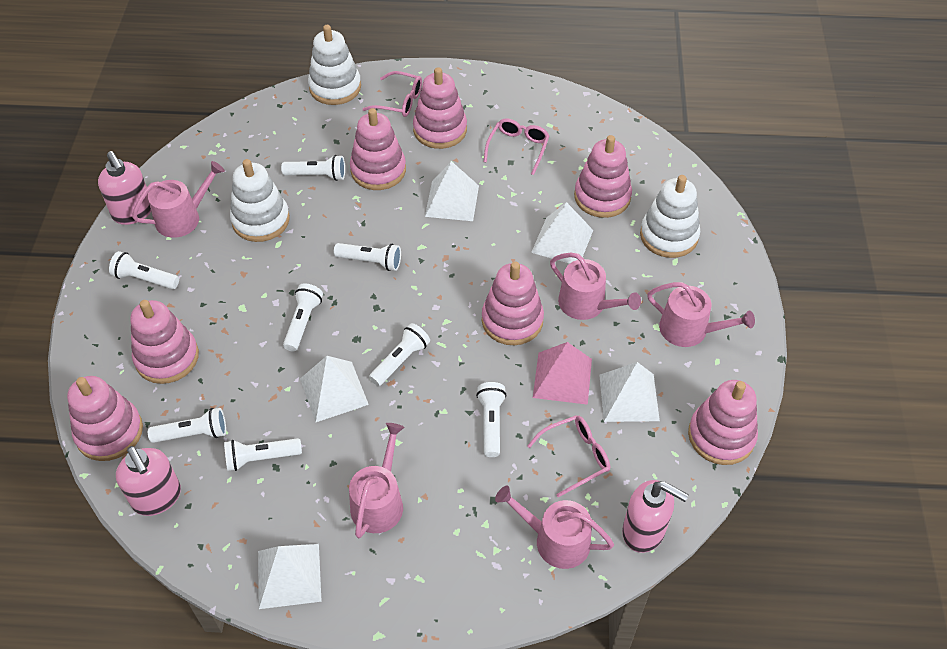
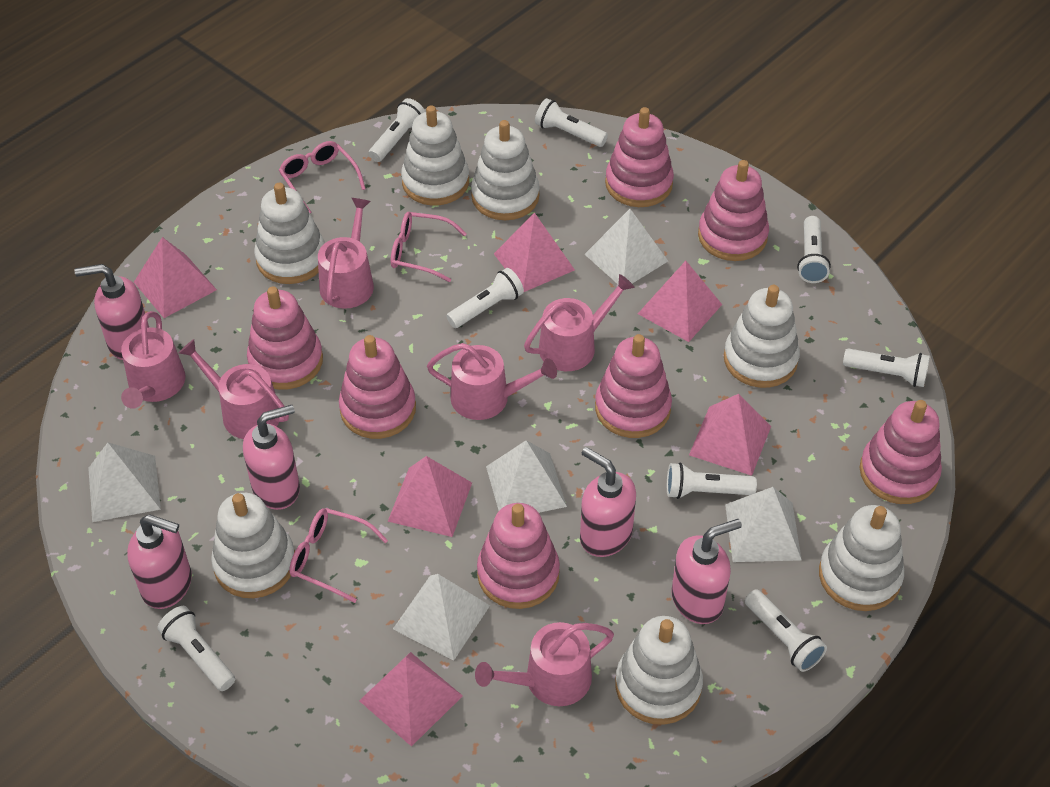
pink pyramid: 1 -> 6
pink soap dispenser: 3 -> 5
pink watering can: 5 -> 6
white stacking toy: 3 -> 7

